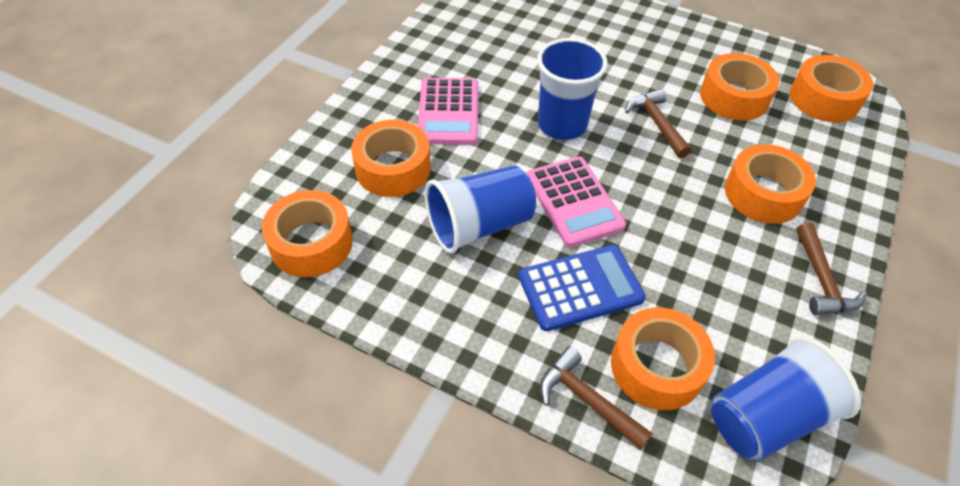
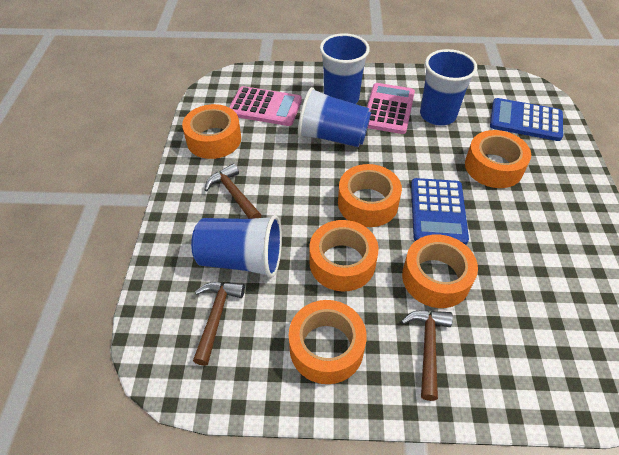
blue calculator: 1 -> 2
blue cup: 3 -> 4

